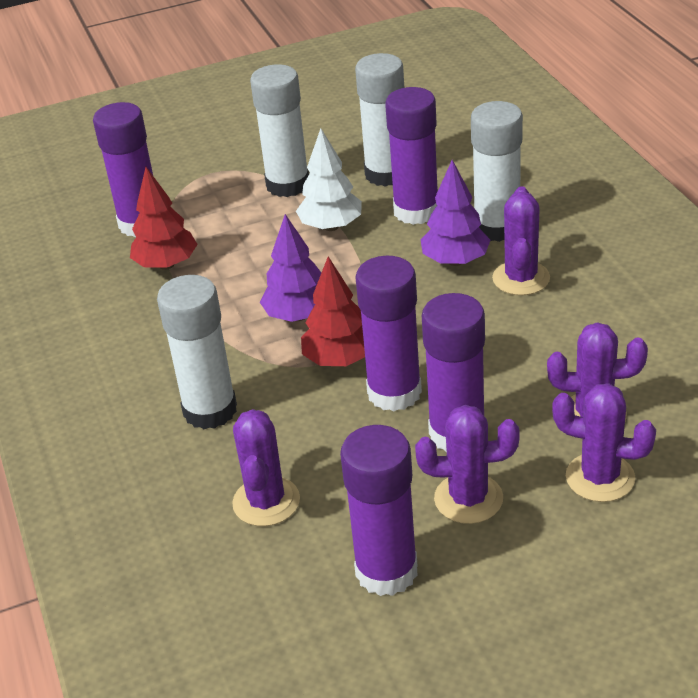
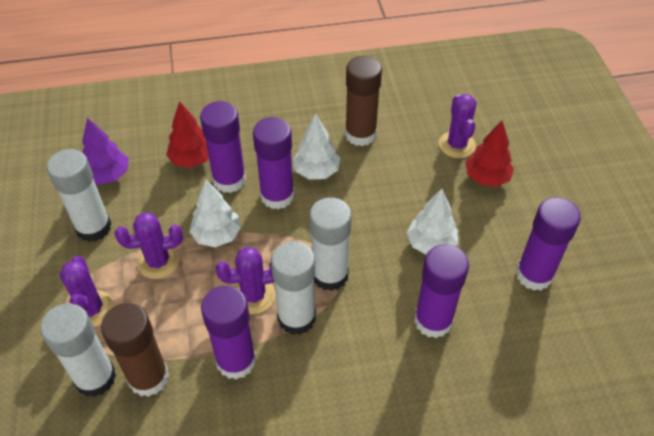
brown glue stick: 0 -> 2
purple cactus: 5 -> 4
purple tree: 2 -> 1
white tree: 1 -> 3

